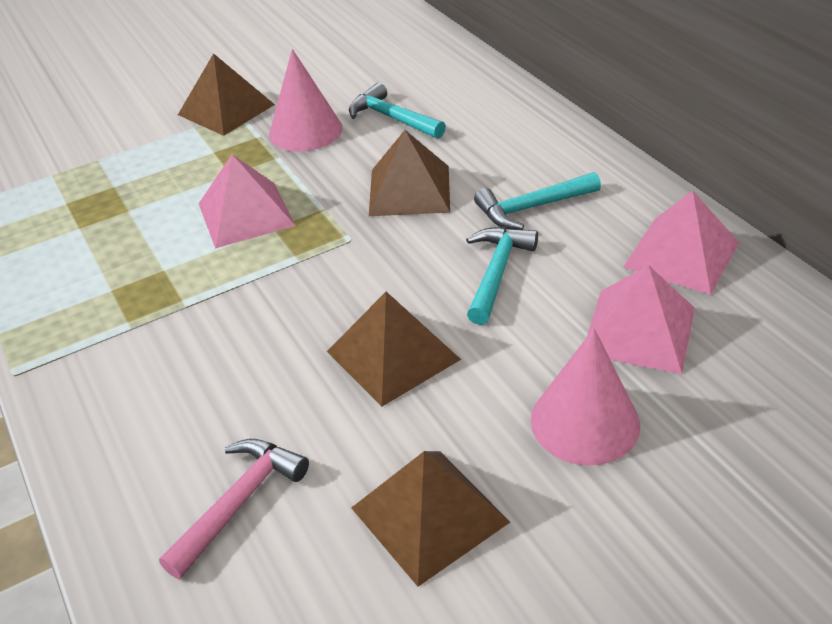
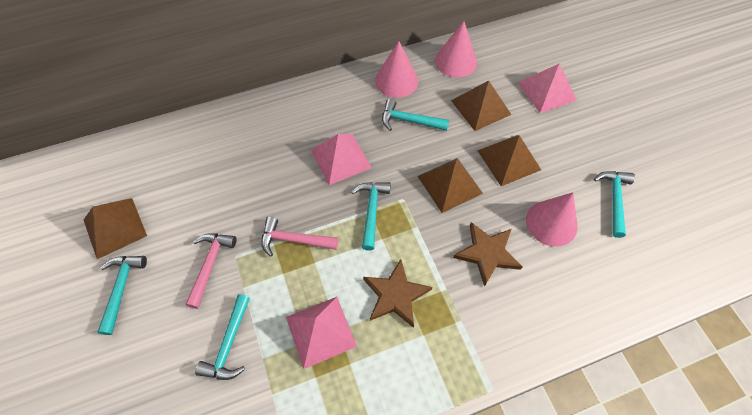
brown star: 0 -> 2
pink cone: 2 -> 3
pink hammer: 1 -> 2
turquoise hammer: 3 -> 5

